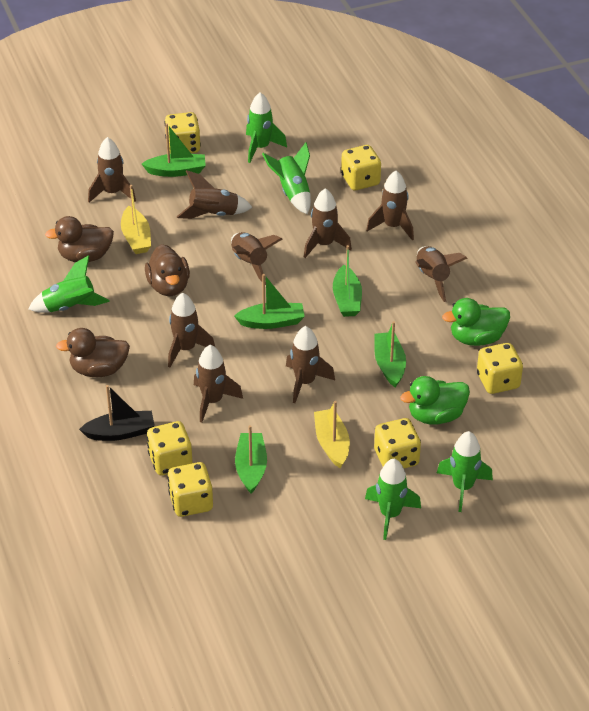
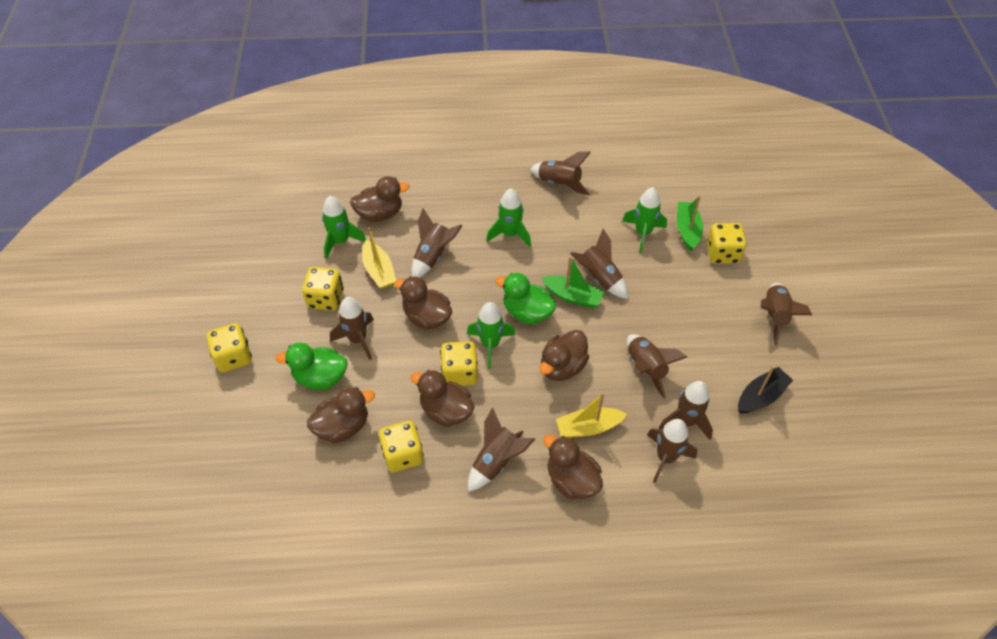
brown duck: 3 -> 6
green boat: 5 -> 2
green rocket: 5 -> 4
yellow dice: 6 -> 5

